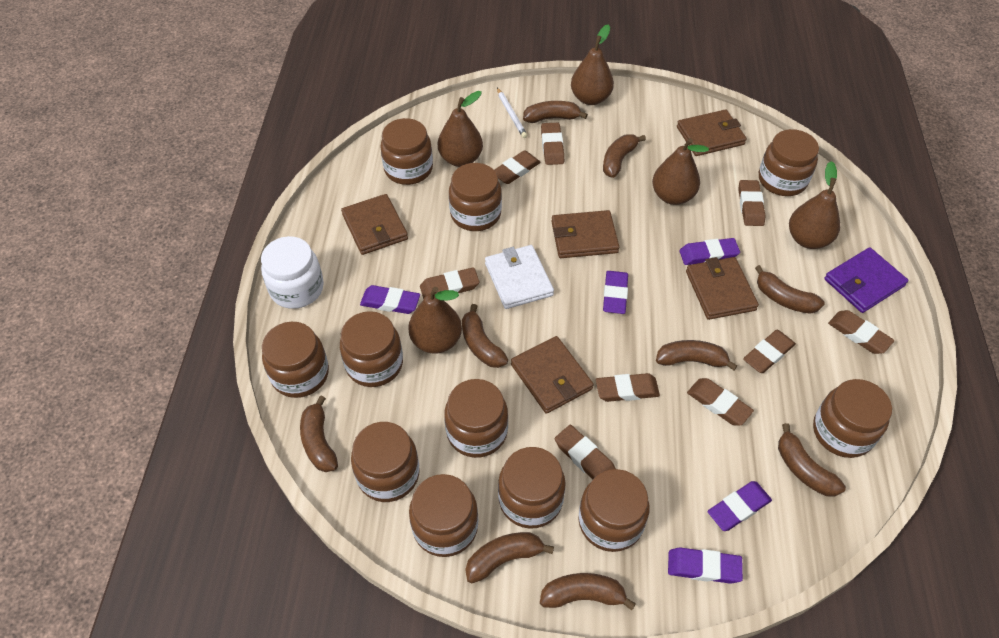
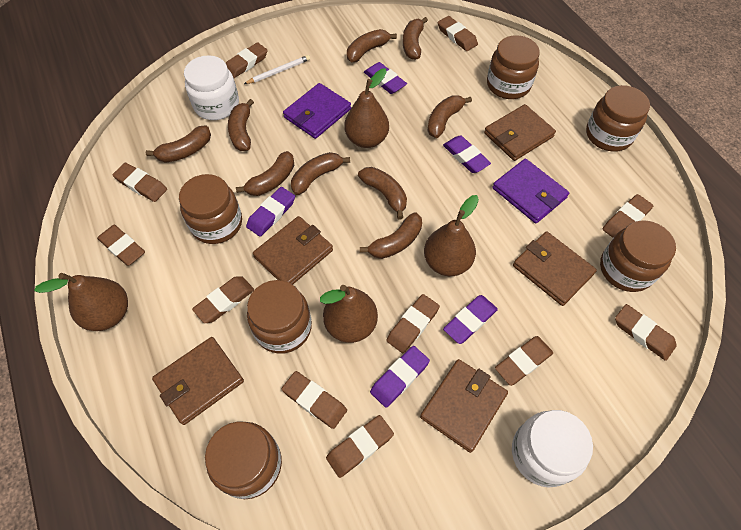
brown eraser: 9 -> 11
brown jar: 11 -> 6
brown pear: 5 -> 4
purple wallet: 1 -> 2
white jar: 1 -> 2
white wallet: 1 -> 0

